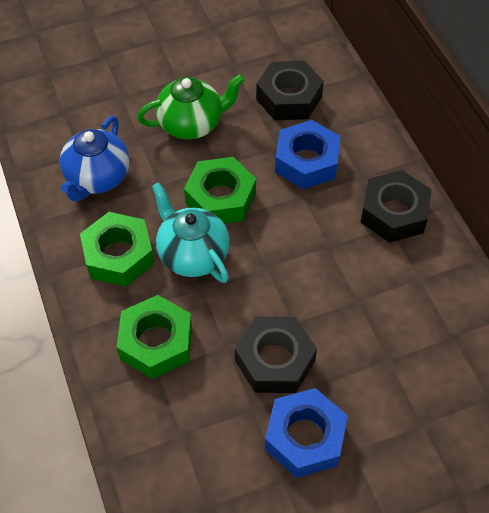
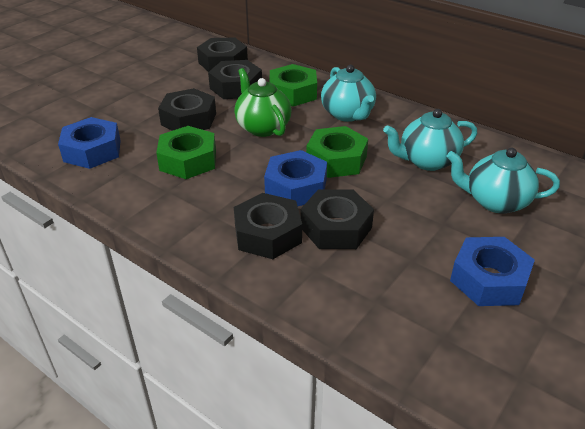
black nut: 3 -> 5
blue nut: 2 -> 3
blue teapot: 1 -> 0
turquoise teapot: 1 -> 3

